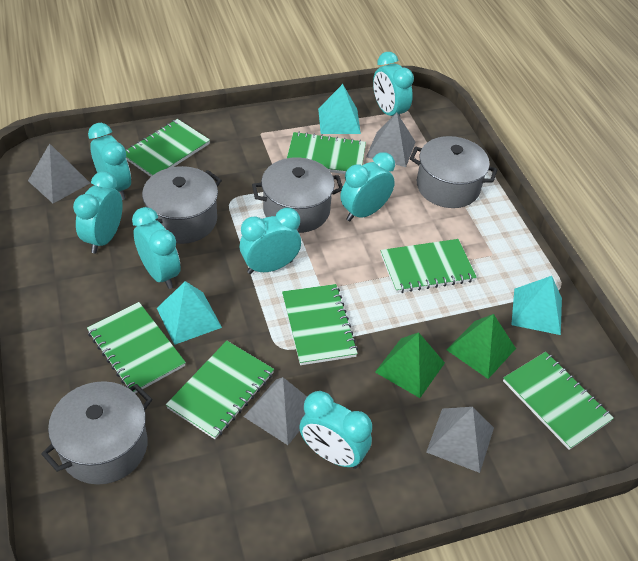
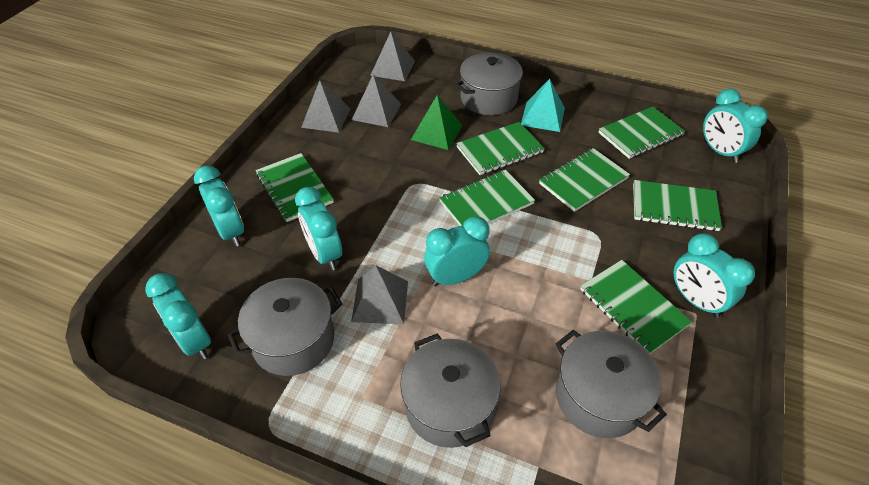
green pyramid: 2 -> 1
turquoise clock: 7 -> 6
turquoise pyramid: 3 -> 1

